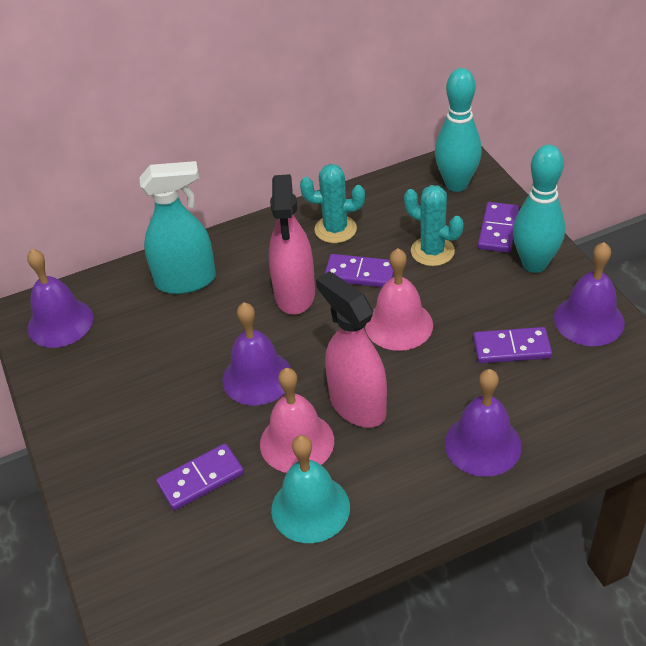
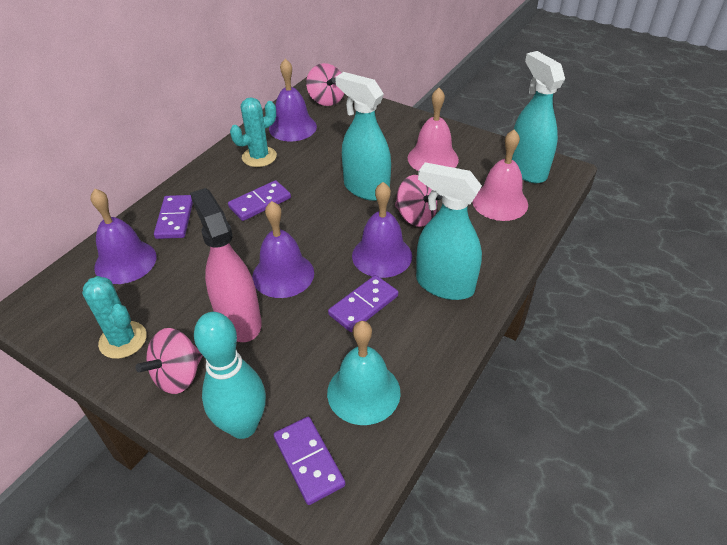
pink spinning top: 0 -> 3
pink spray bottle: 2 -> 1
turquoise bowling pin: 2 -> 1
turquoise spray bottle: 1 -> 3

